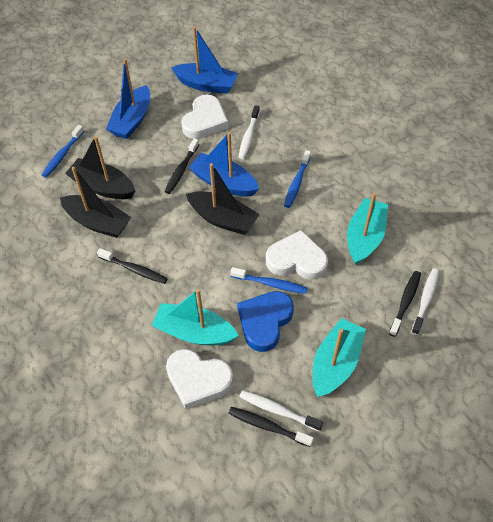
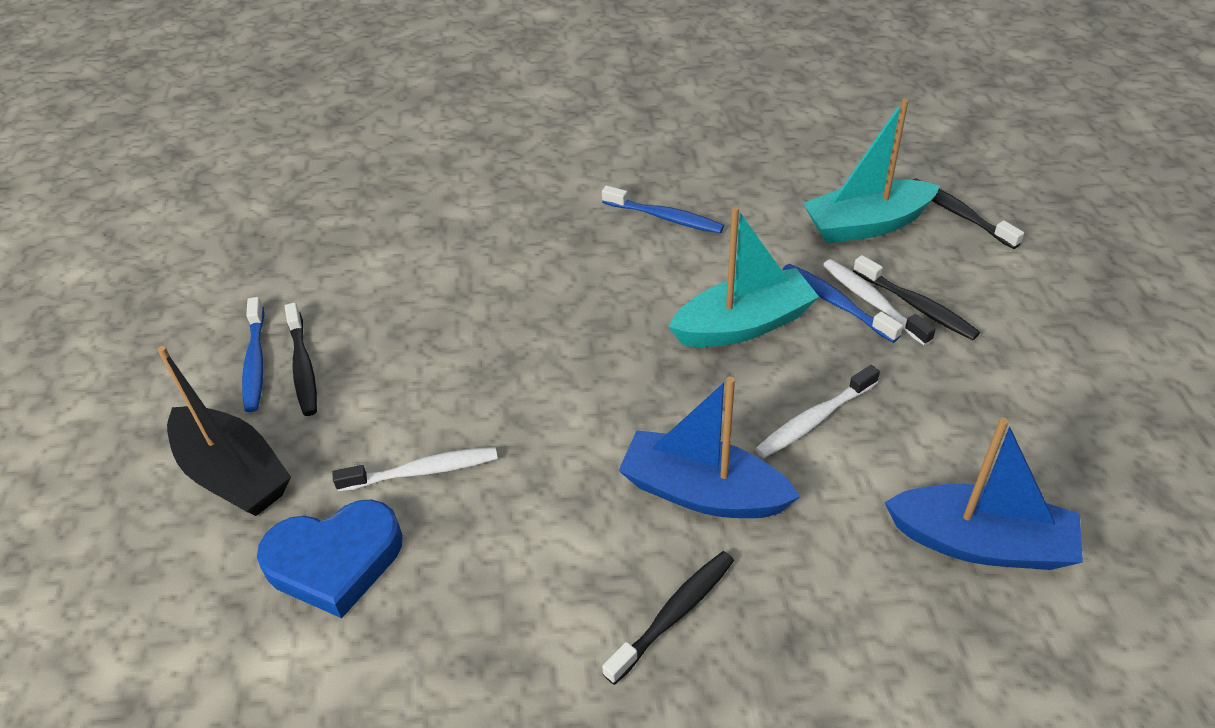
black boat: 3 -> 1
blue boat: 3 -> 2
turquoise boat: 3 -> 2
white heart: 3 -> 0

